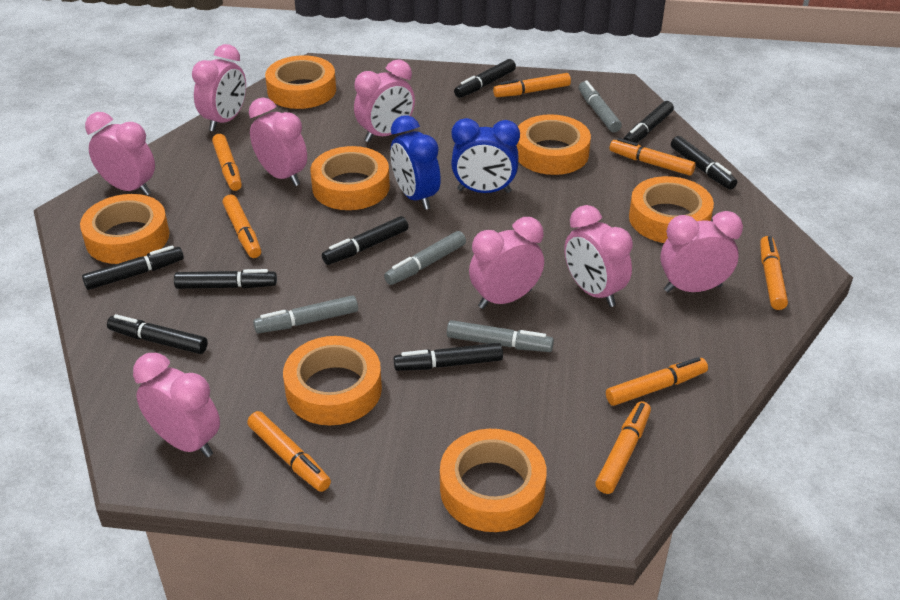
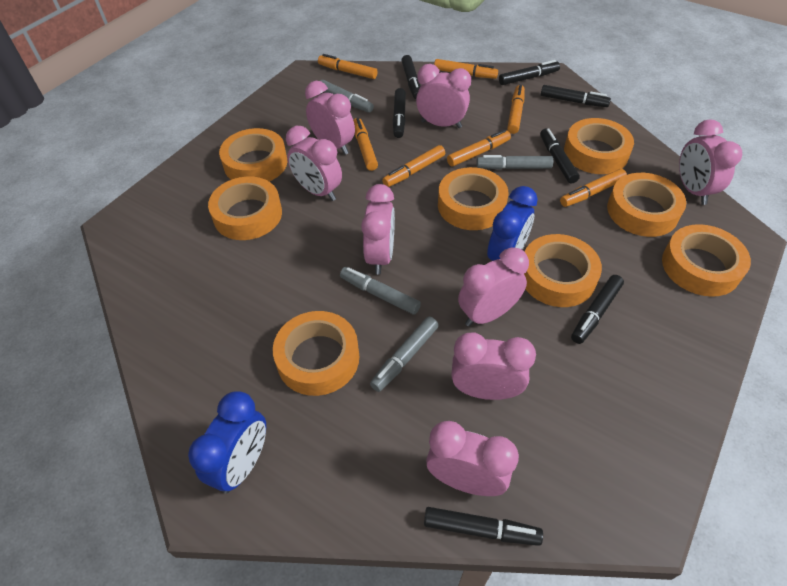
black marker: 8 -> 7
orange marker: 8 -> 7
orange tape: 7 -> 8

